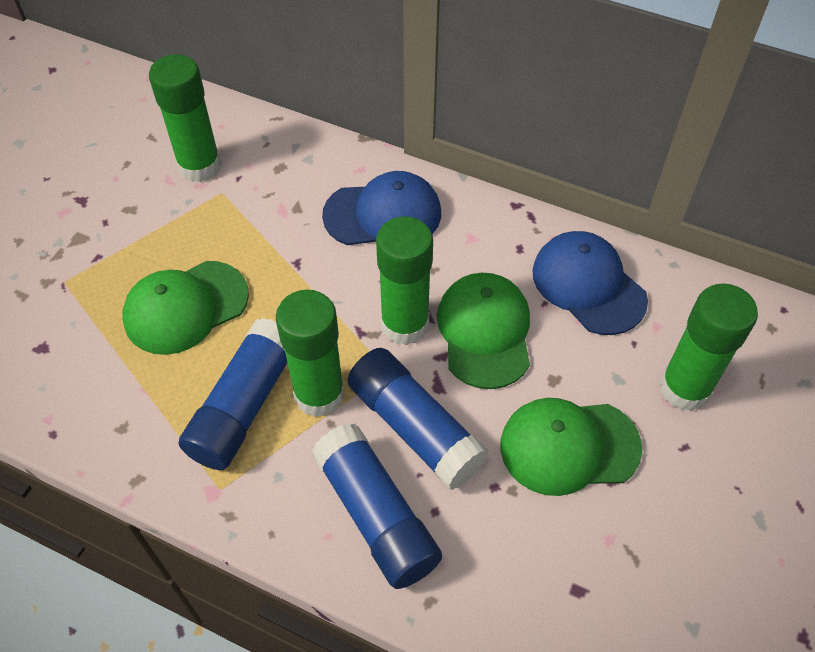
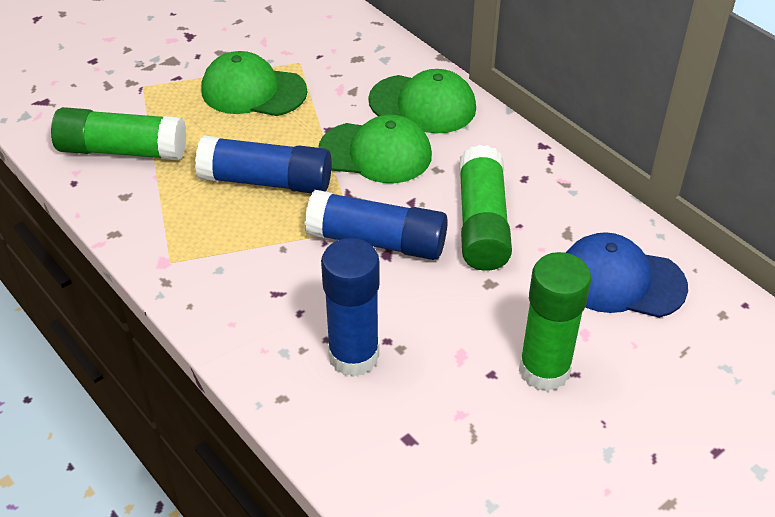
blue cap: 2 -> 1
green glue stick: 4 -> 3

